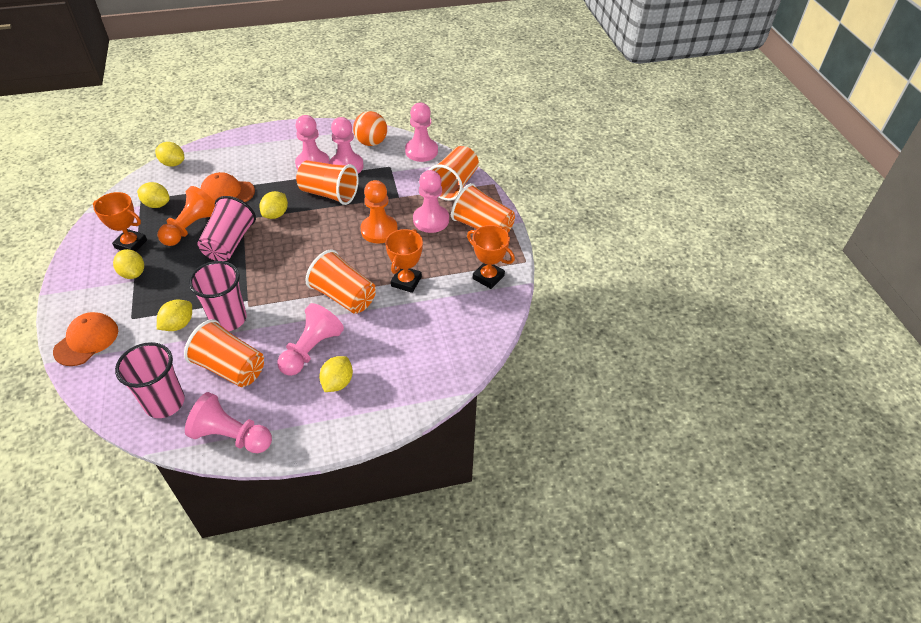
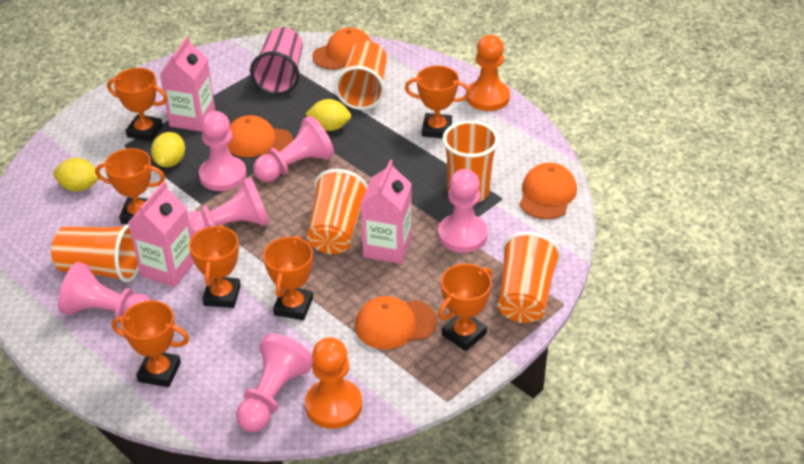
orange ball: 1 -> 0
orange cap: 2 -> 4
orange trophy: 3 -> 7
pink carton: 0 -> 3
pink cup: 3 -> 1
yellow lemon: 6 -> 3

